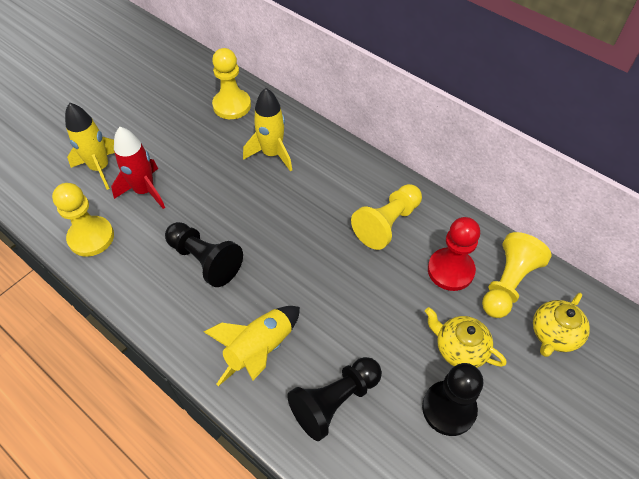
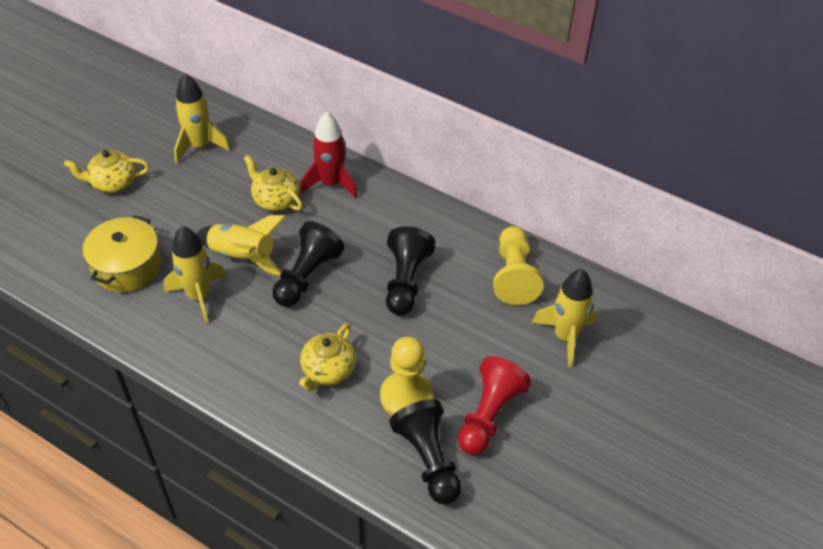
yellow pawn: 4 -> 2
yellow pot: 0 -> 1
yellow rocket: 3 -> 4
yellow teapot: 2 -> 3

